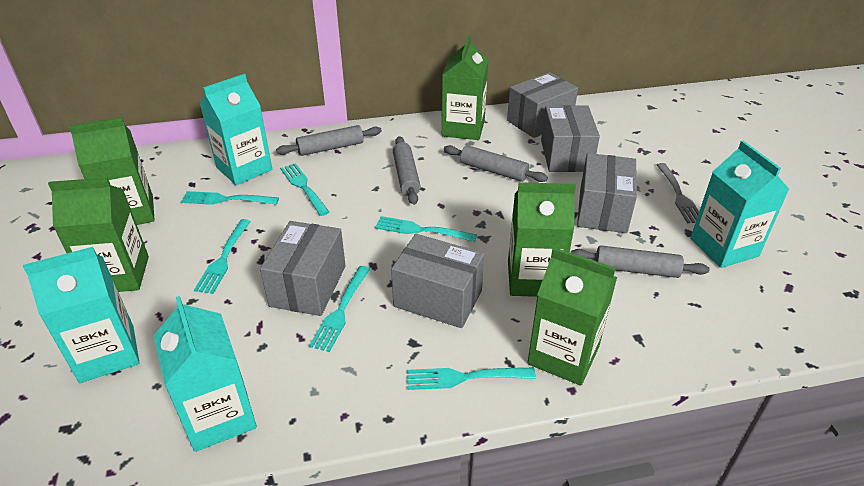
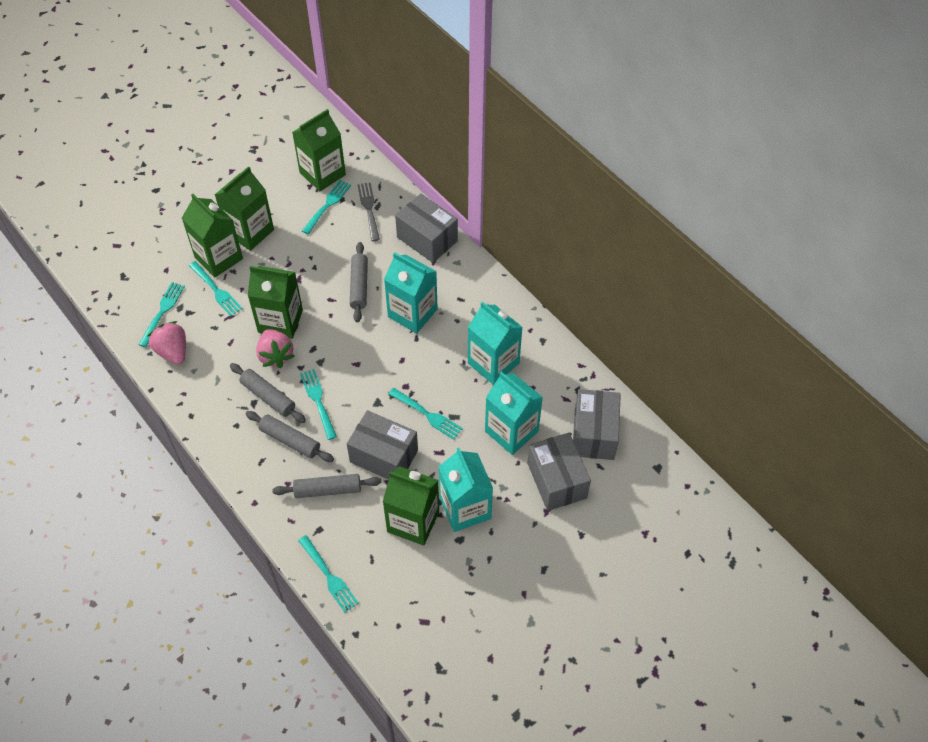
grey box: 5 -> 4
pink strawberry: 0 -> 2

